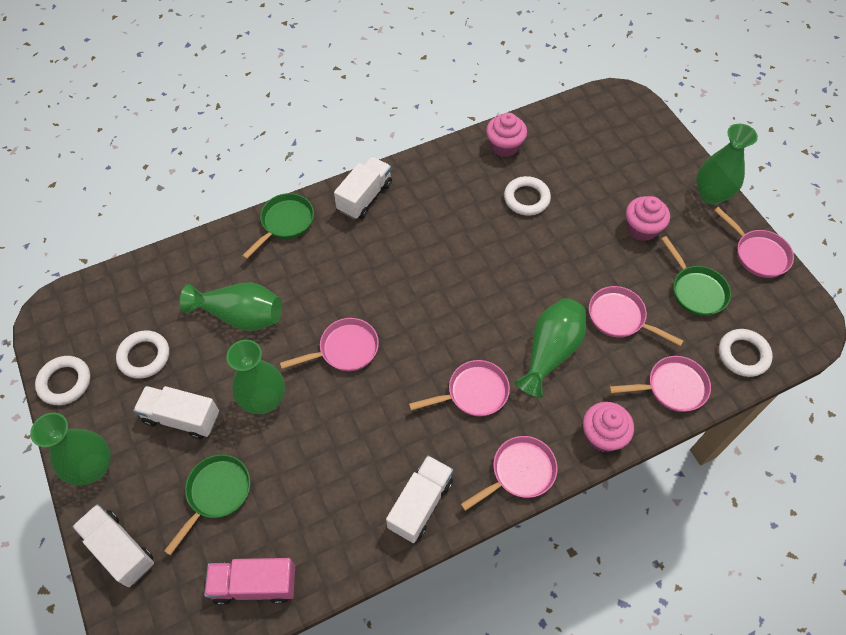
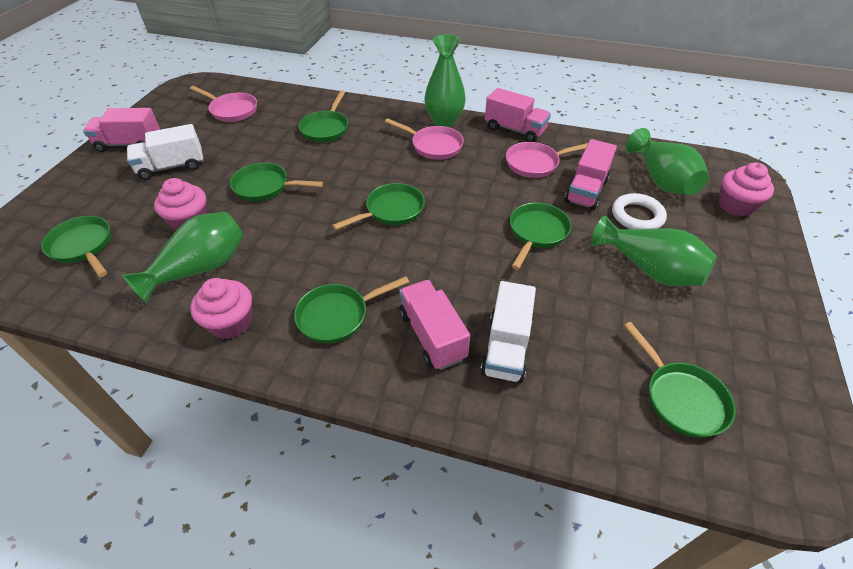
green pan: 3 -> 7
green vase: 5 -> 4
pink pan: 6 -> 3
pink truck: 1 -> 4
white ring: 4 -> 1
white truck: 4 -> 2

